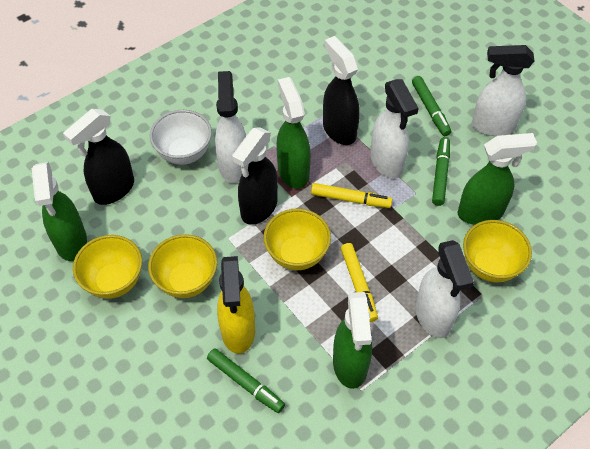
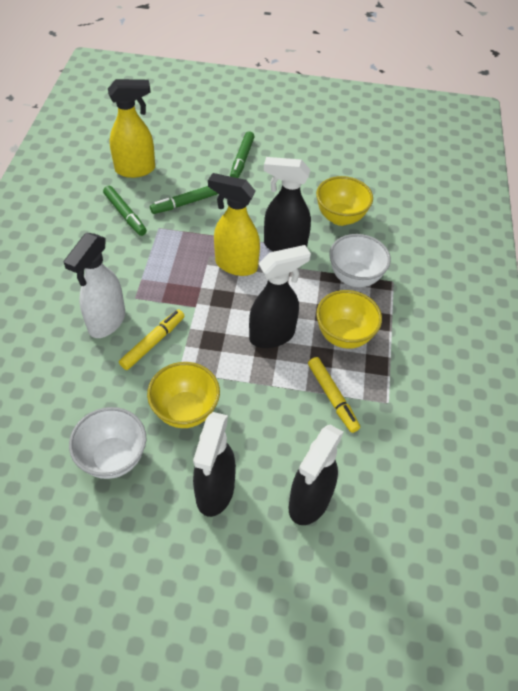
black spray bottle: 3 -> 4
green spray bottle: 4 -> 0
white bowl: 1 -> 2
white spray bottle: 4 -> 1
yellow bowl: 4 -> 3
yellow spray bottle: 1 -> 2

